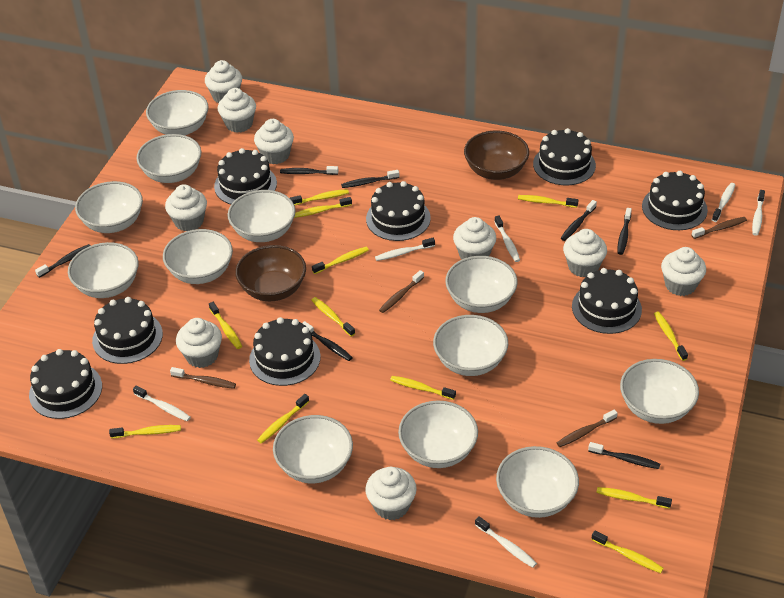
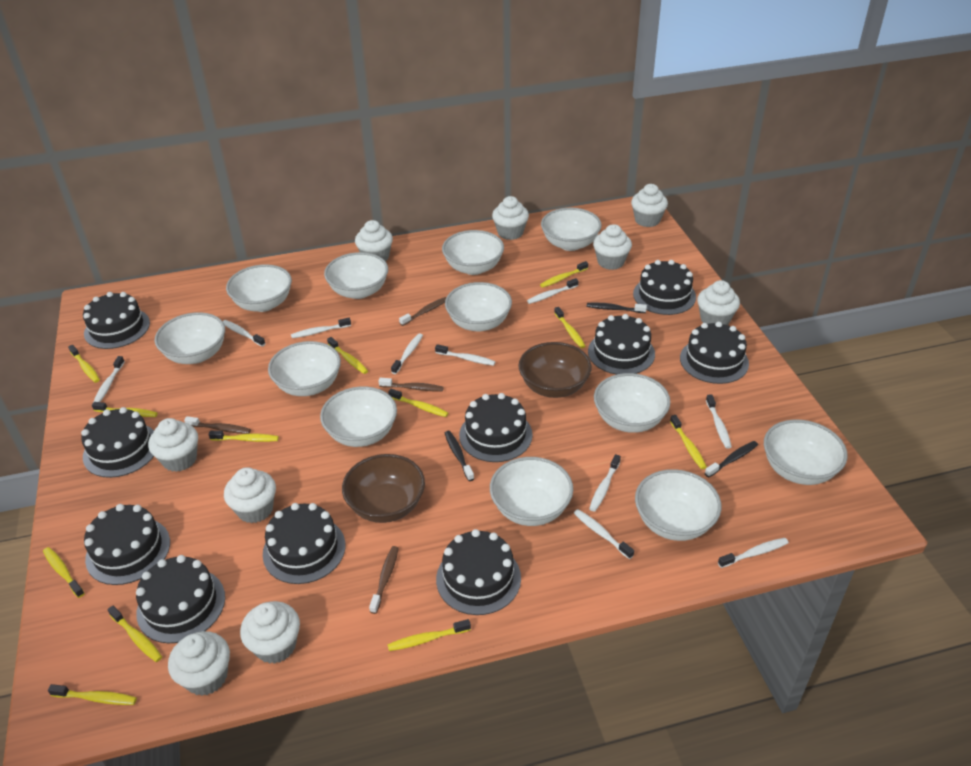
black cake: 8 -> 10
black toothbrush: 7 -> 3
white toothbrush: 6 -> 10

